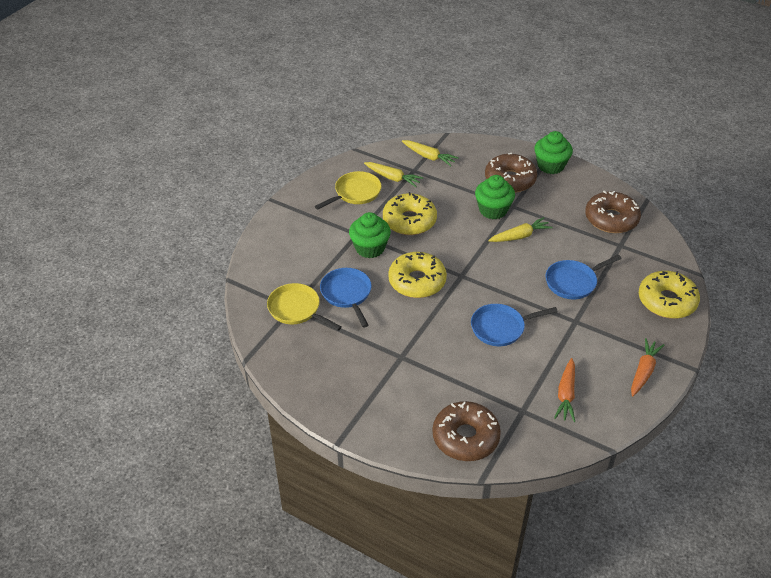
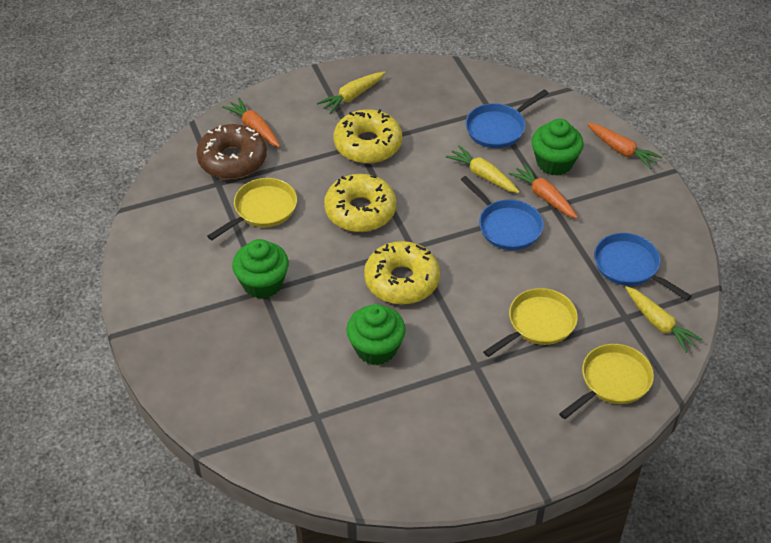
brown donut: 3 -> 1
orange carrot: 2 -> 3
yellow pan: 2 -> 3

